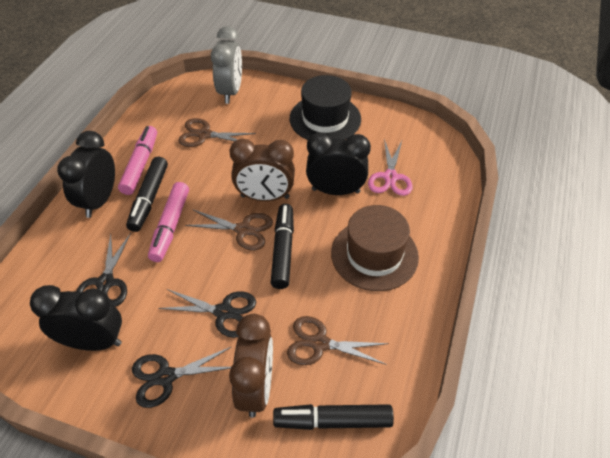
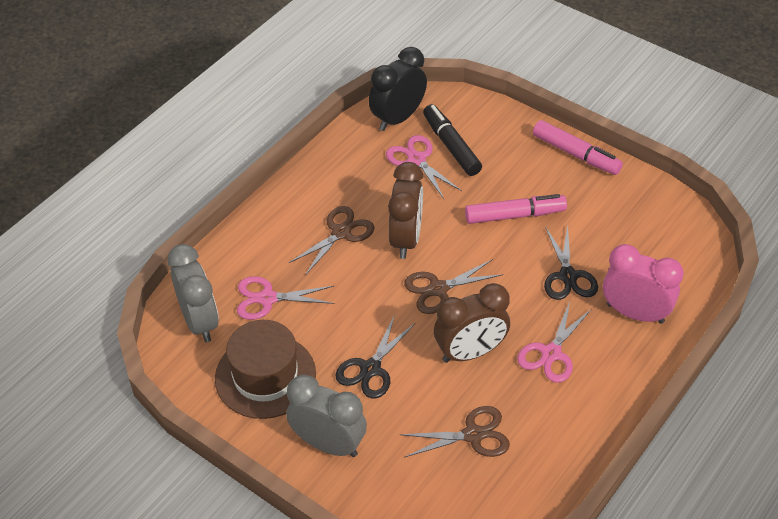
black clock: 3 -> 1
black hat: 1 -> 0
black marker: 3 -> 1
black scissors: 3 -> 2
grey clock: 1 -> 2
pink clock: 0 -> 1
pink scissors: 1 -> 3

